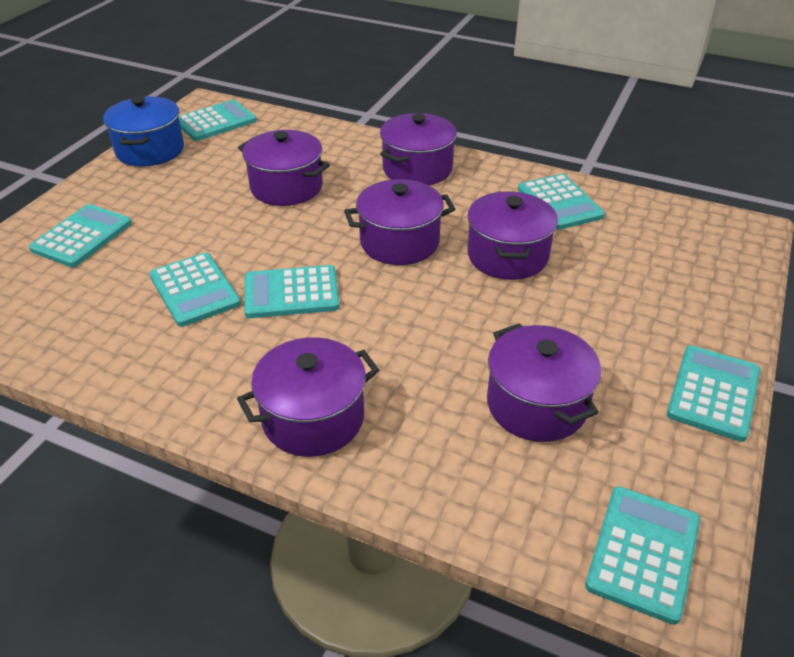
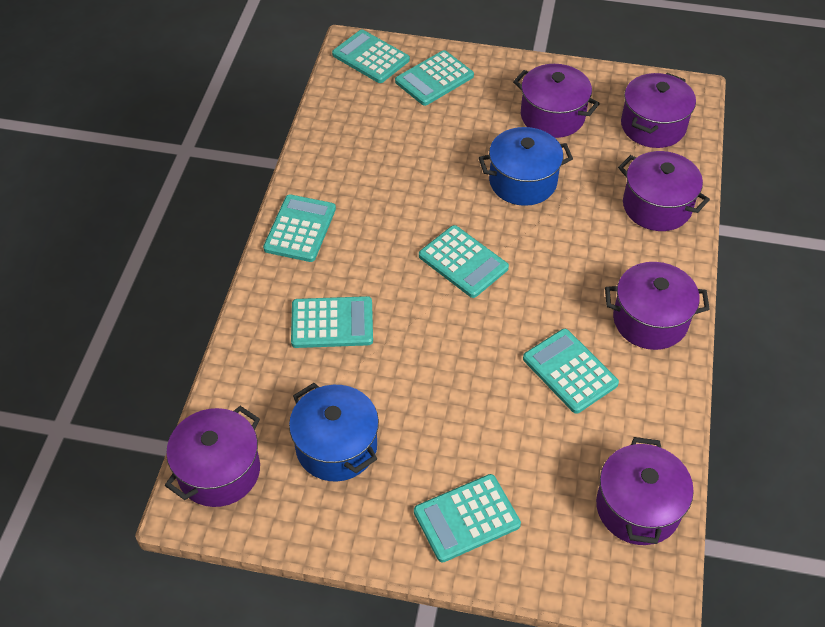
blue pot: 1 -> 2

